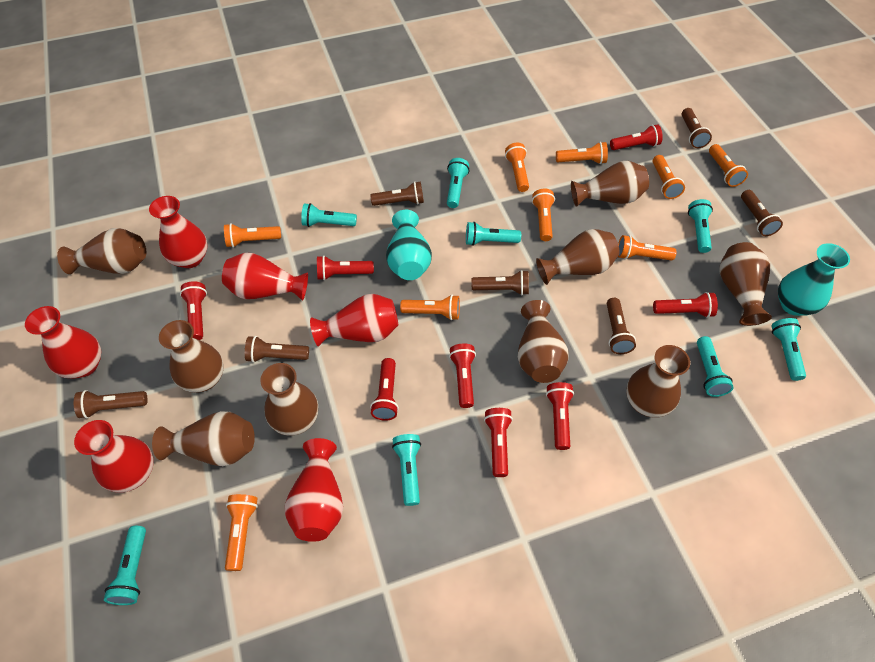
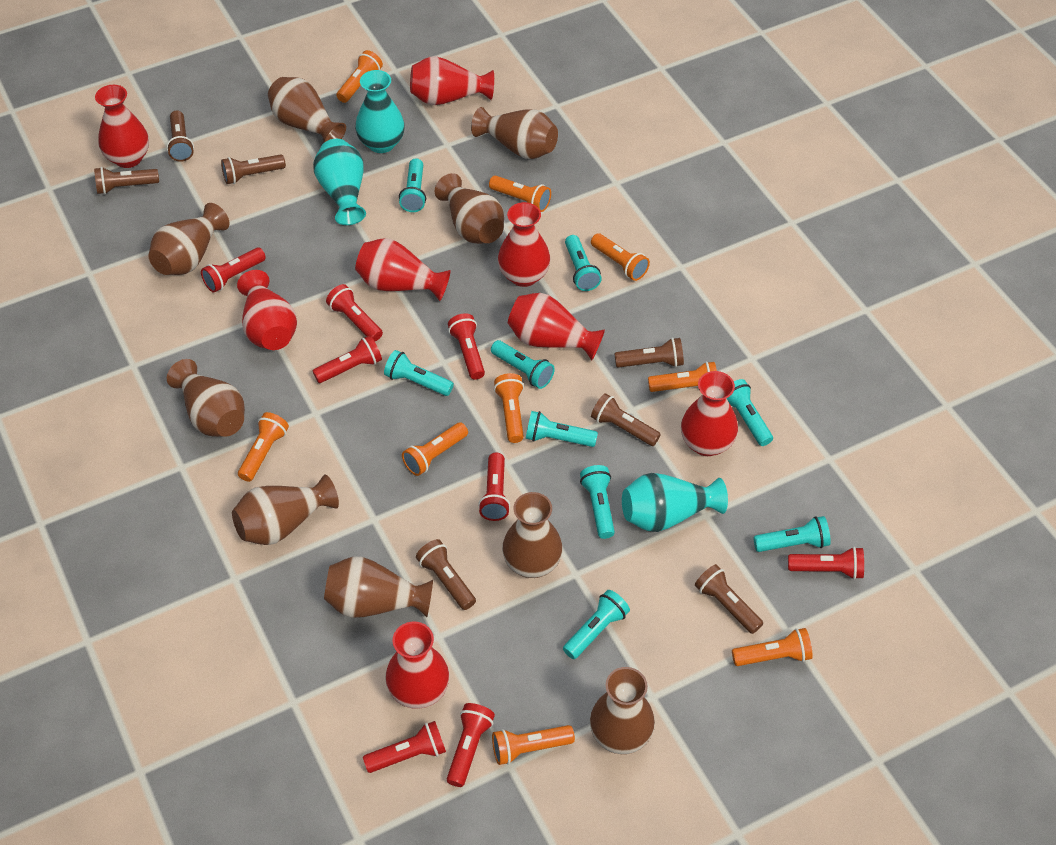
red vase: 6 -> 8
turquoise flashlight: 8 -> 9
turquoise vase: 2 -> 3

